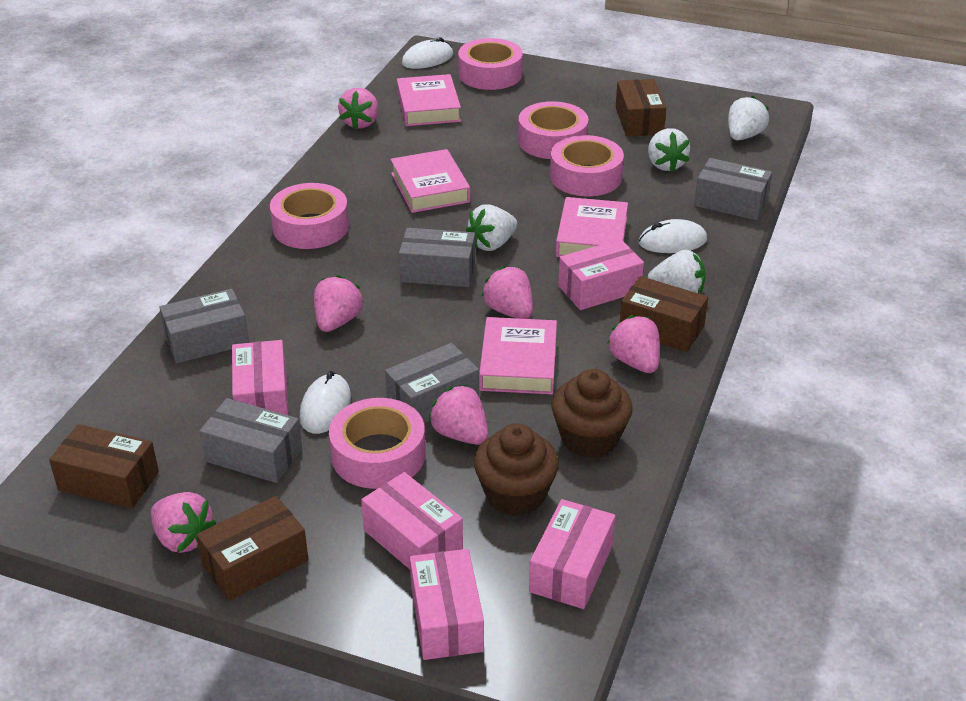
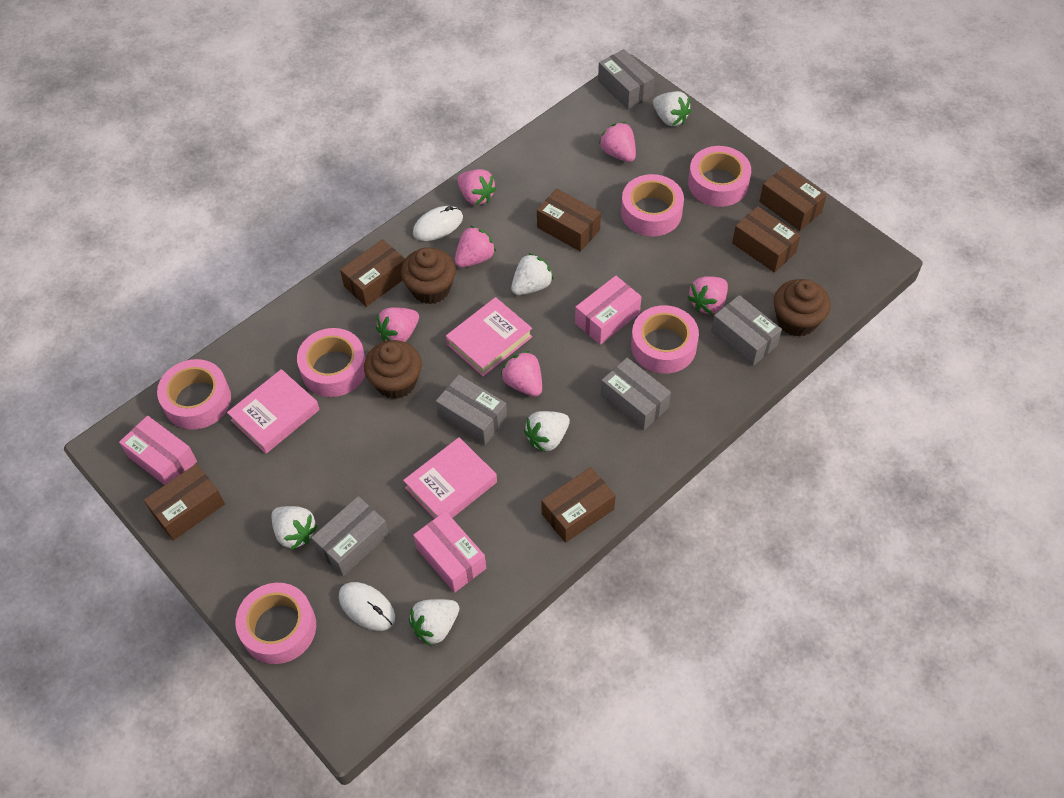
brown box: 4 -> 6
brown cupcake: 2 -> 3
pink book: 4 -> 3
pink box: 5 -> 3
pink tape: 5 -> 6
white mouse: 3 -> 2
white strawberry: 4 -> 5

